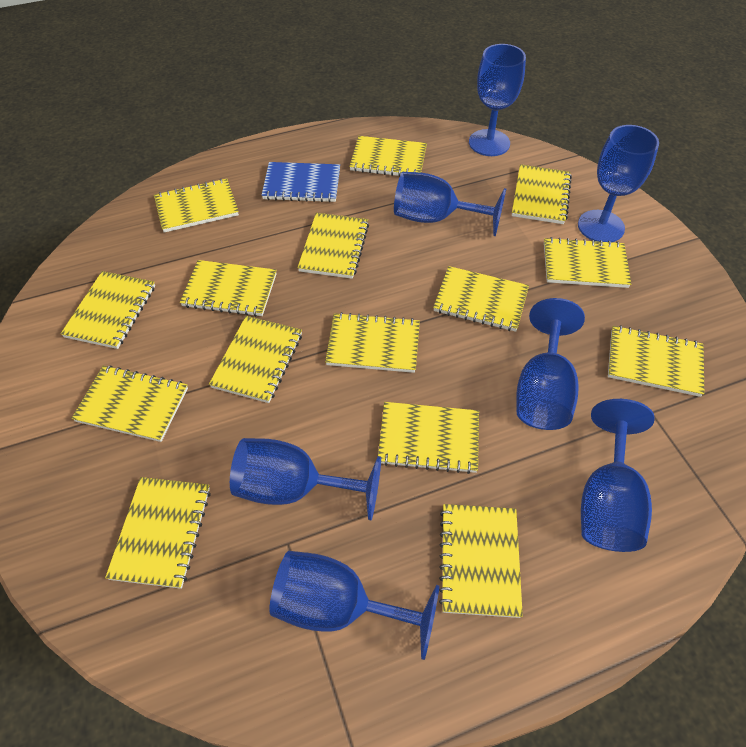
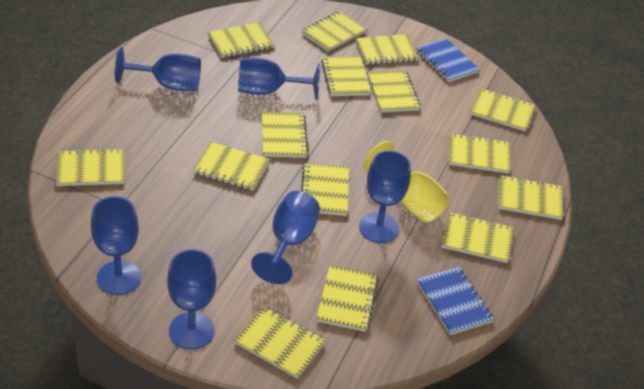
blue goblet: 7 -> 6
blue notebook: 1 -> 2
yellow goblet: 0 -> 1

